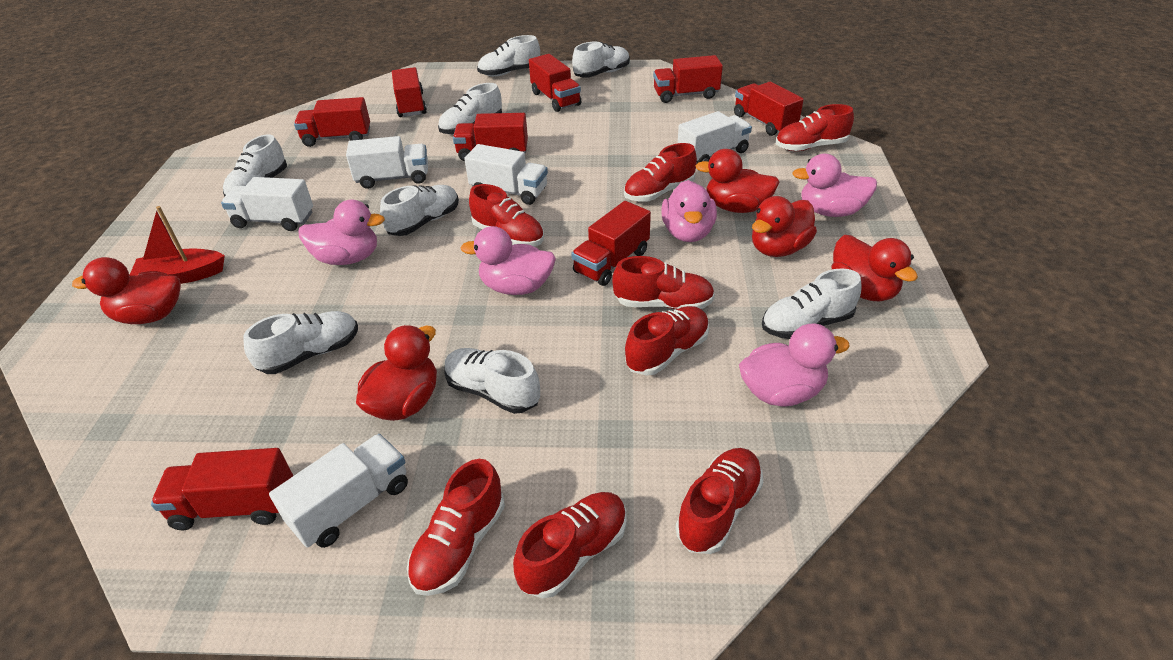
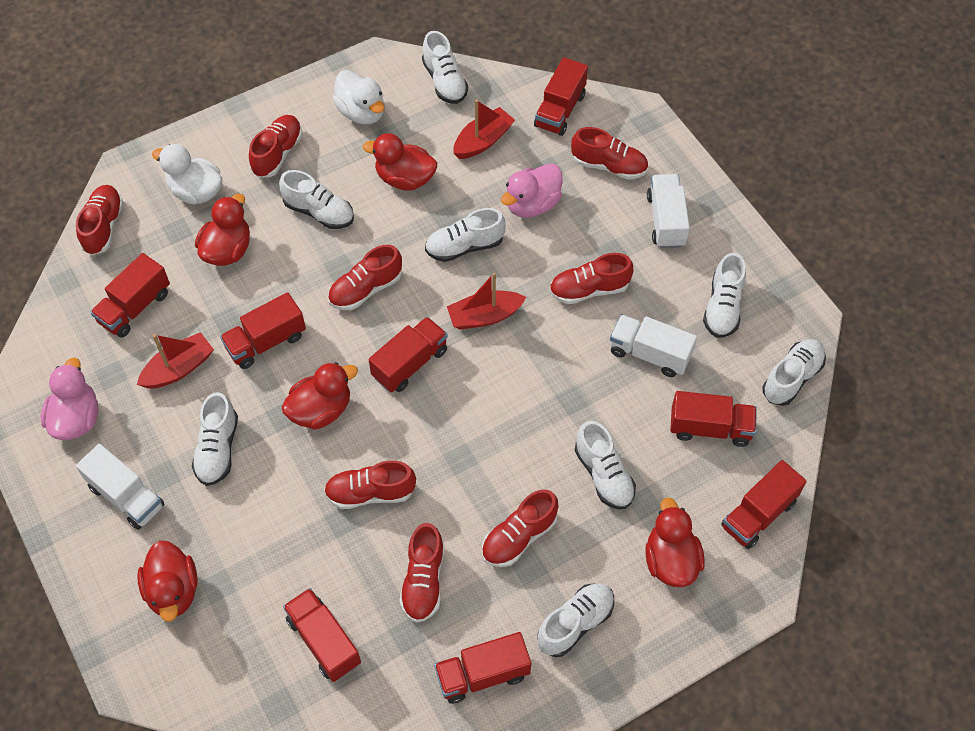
pink duck: 5 -> 2
red boat: 1 -> 3
white duck: 0 -> 2
white truck: 5 -> 3

